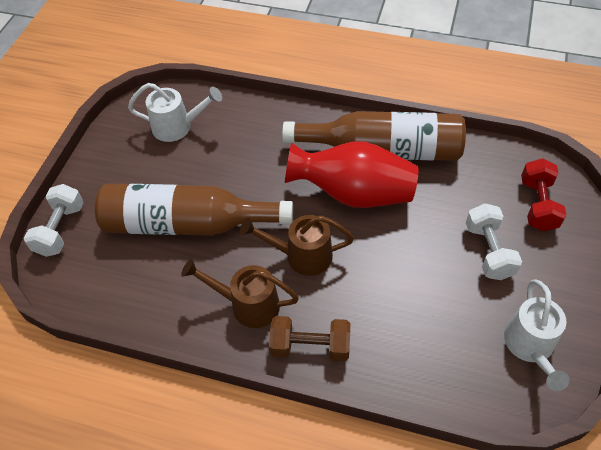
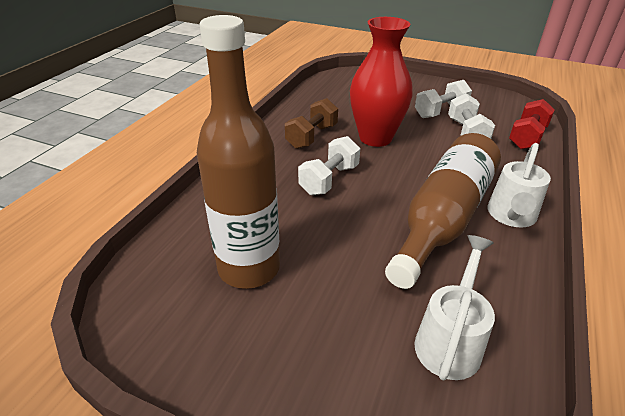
brown watering can: 2 -> 0
white dumbbell: 2 -> 3

